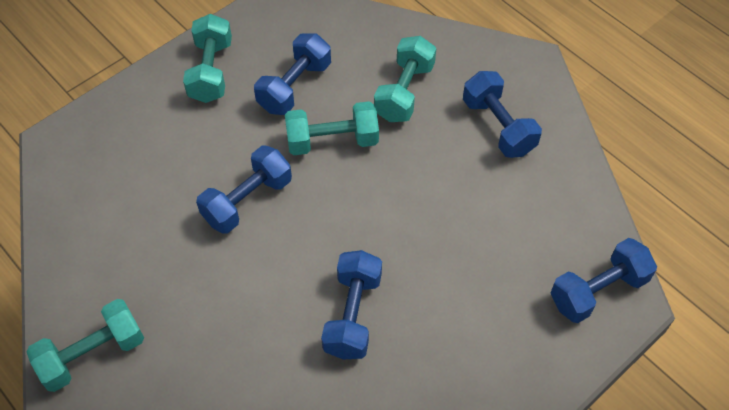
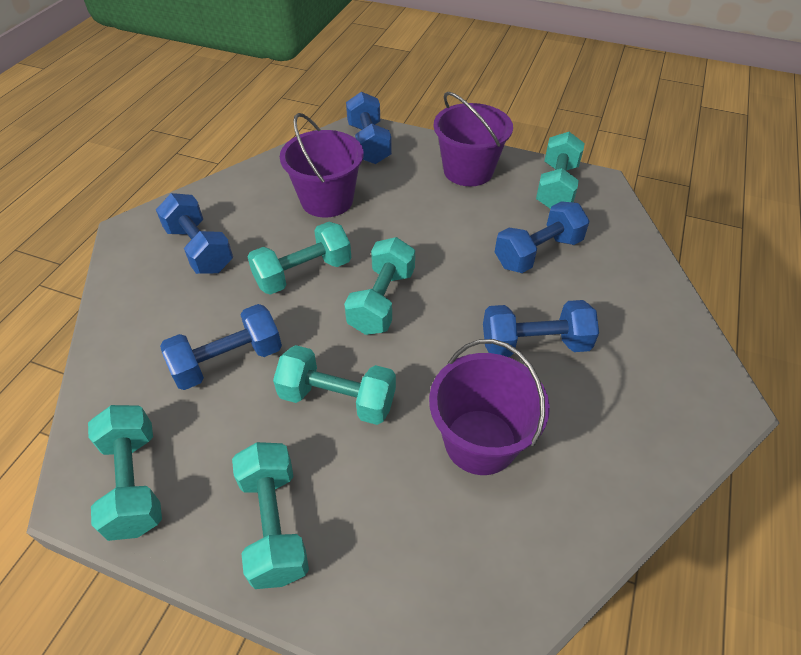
purple bucket: 0 -> 3
turquoise dumbbell: 4 -> 6

